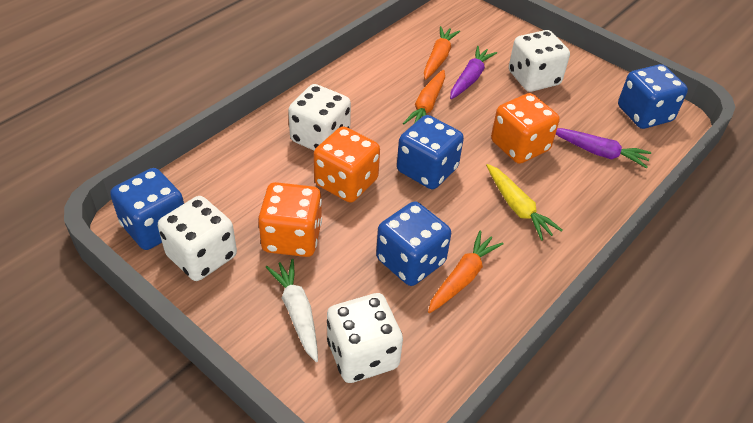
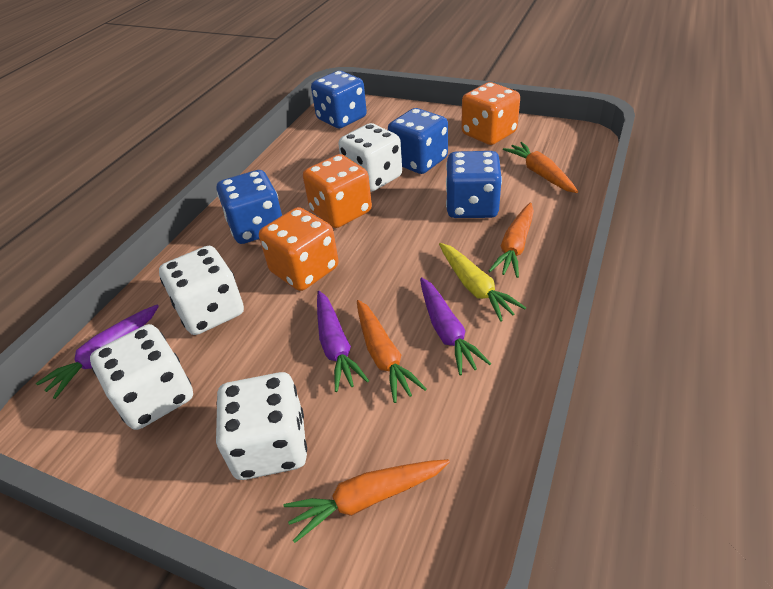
orange carrot: 3 -> 4
purple carrot: 2 -> 3
white carrot: 1 -> 0

